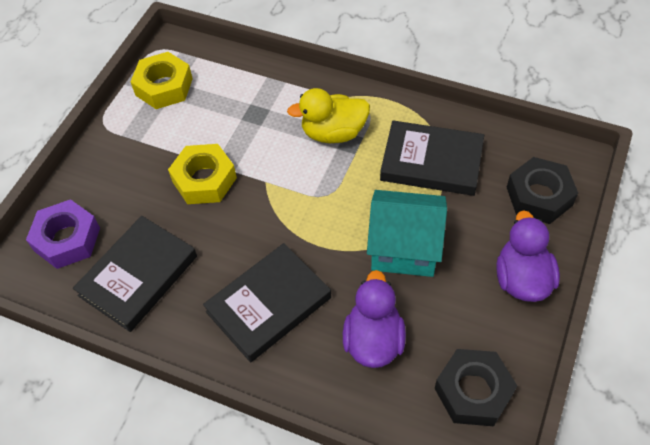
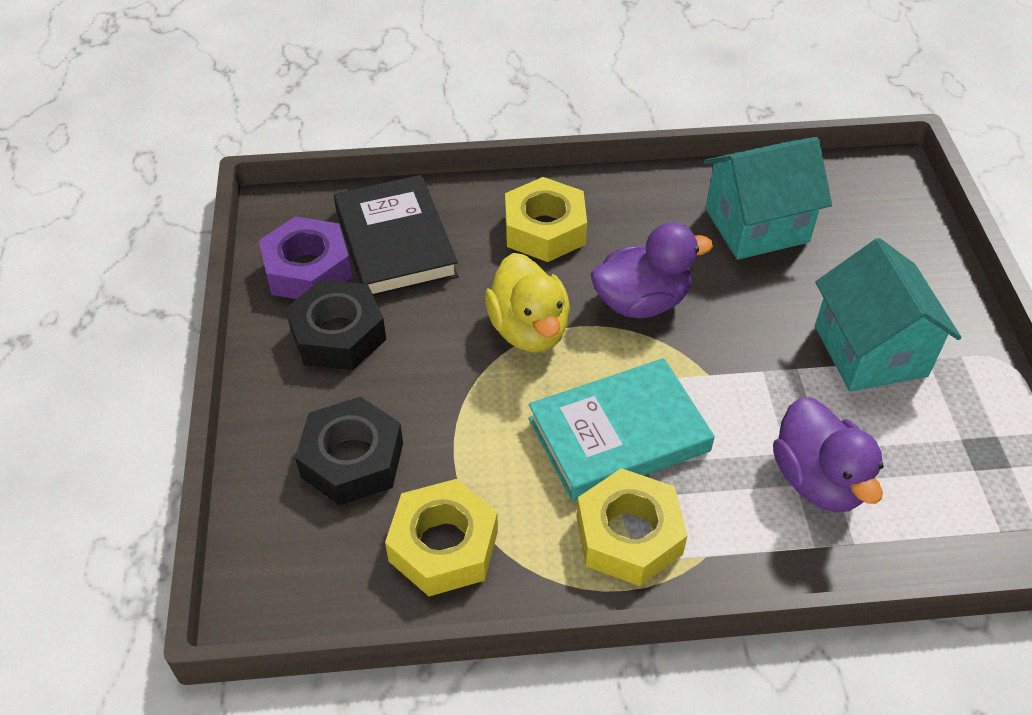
black book: 3 -> 1
turquoise book: 0 -> 1
turquoise house: 1 -> 2
yellow nut: 2 -> 3

